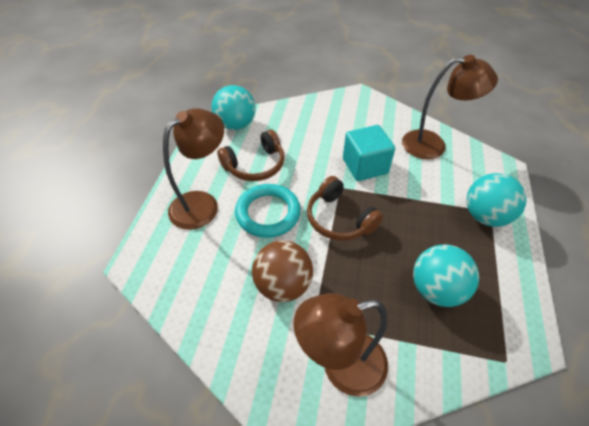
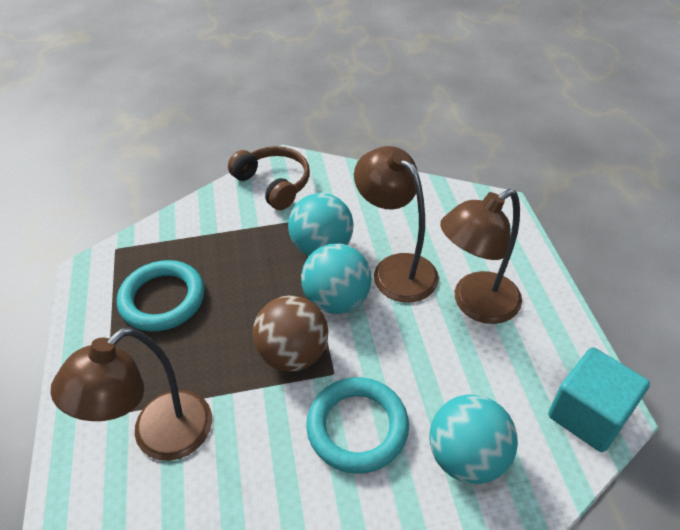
brown headphones: 2 -> 1
turquoise ring: 1 -> 2

